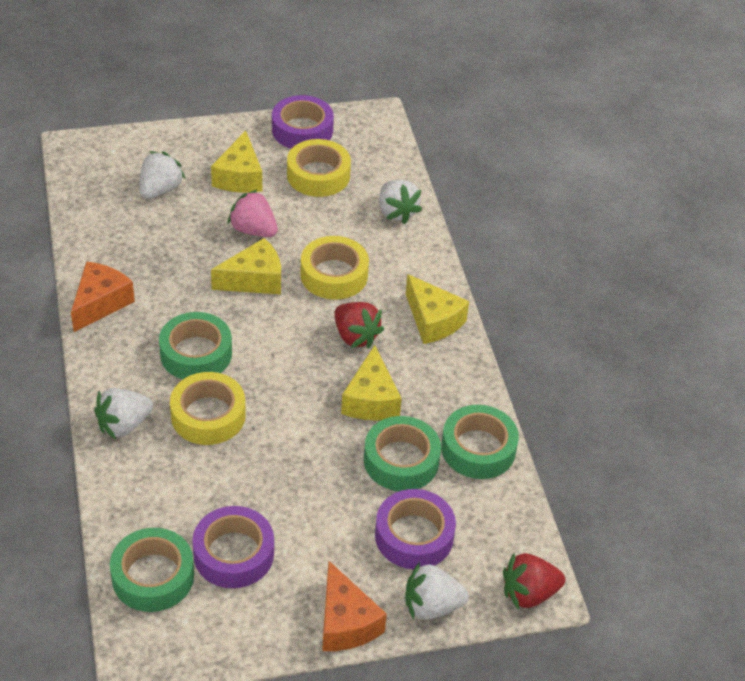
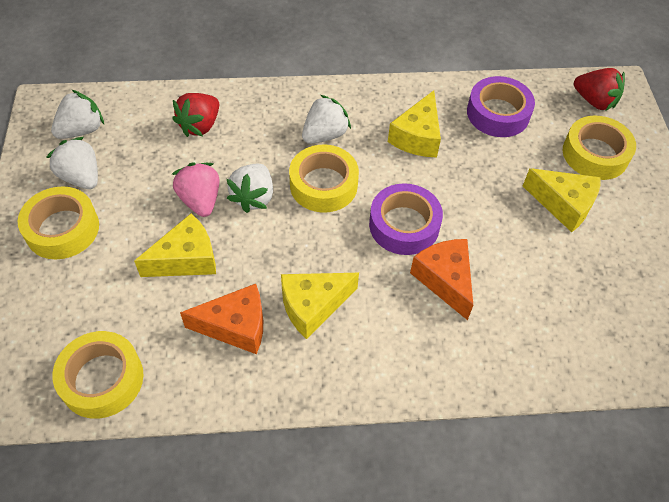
green tape: 4 -> 0
purple tape: 3 -> 2
yellow tape: 3 -> 4

